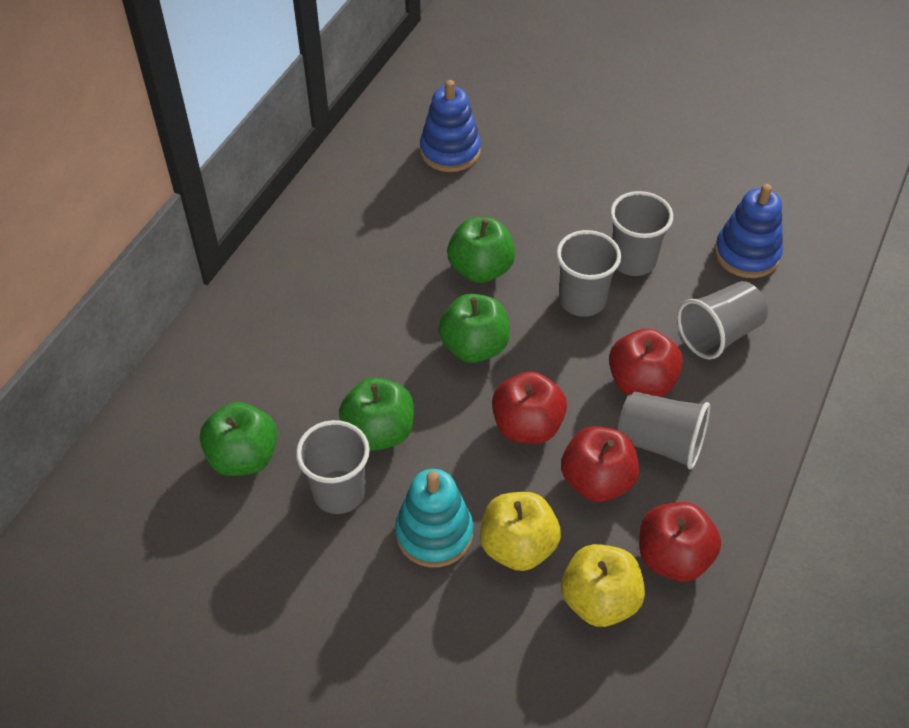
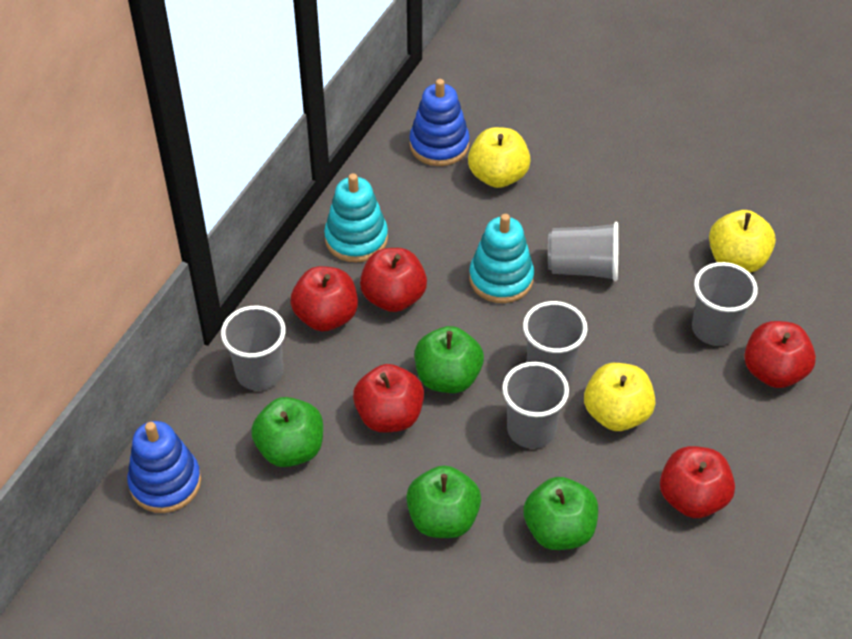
red apple: 4 -> 5
turquoise stacking toy: 1 -> 2
yellow apple: 2 -> 3

